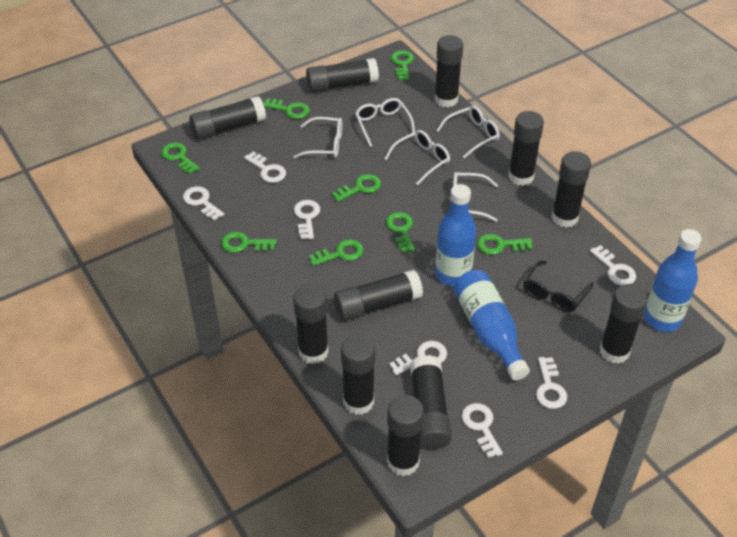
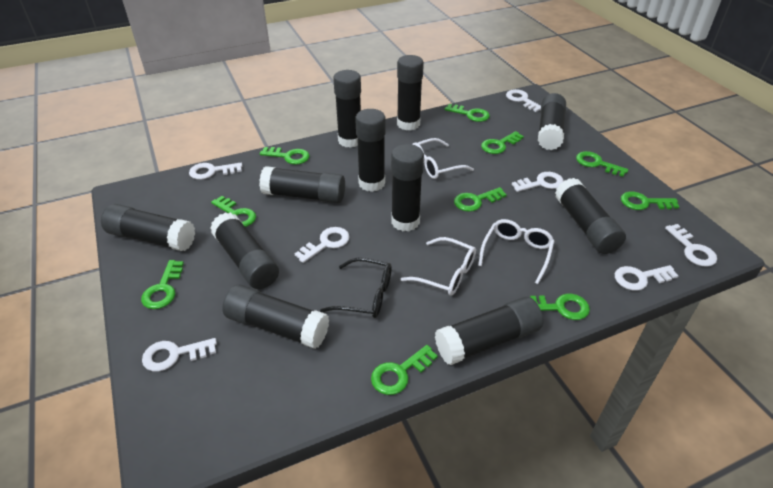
blue bottle: 3 -> 0
green key: 8 -> 10
white glasses: 5 -> 3

